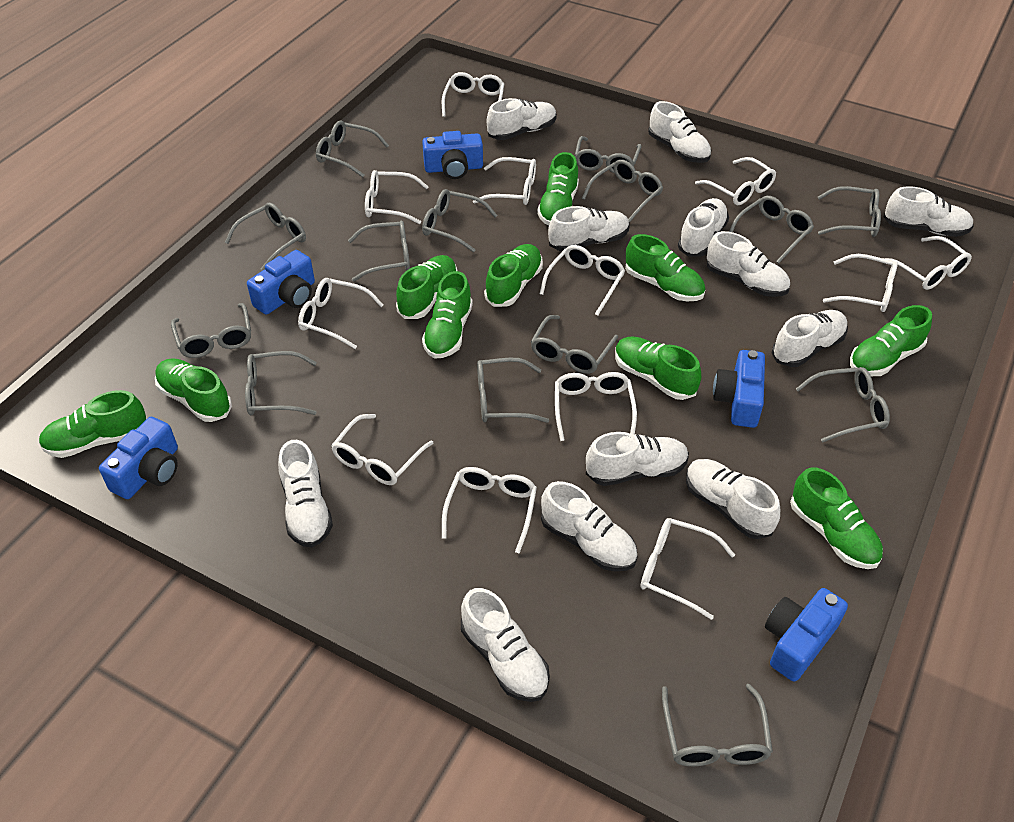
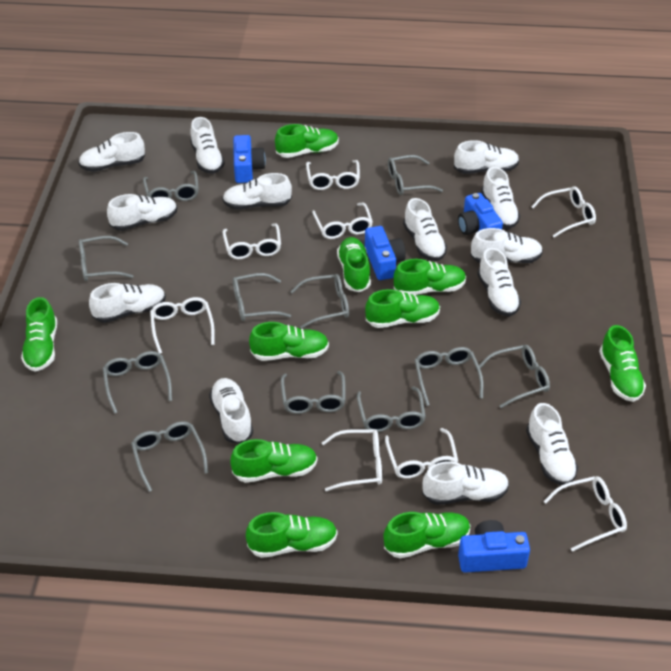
blue camera: 5 -> 4
grey glasses: 14 -> 11
white glasses: 12 -> 8
white shoe: 12 -> 13

